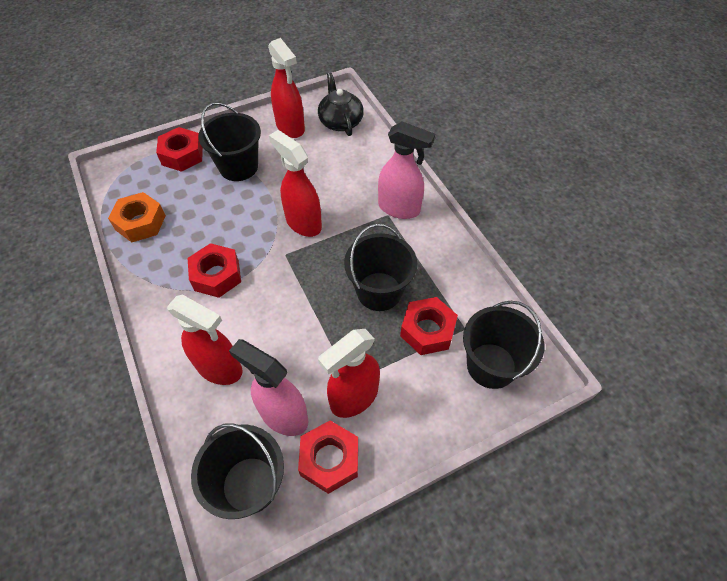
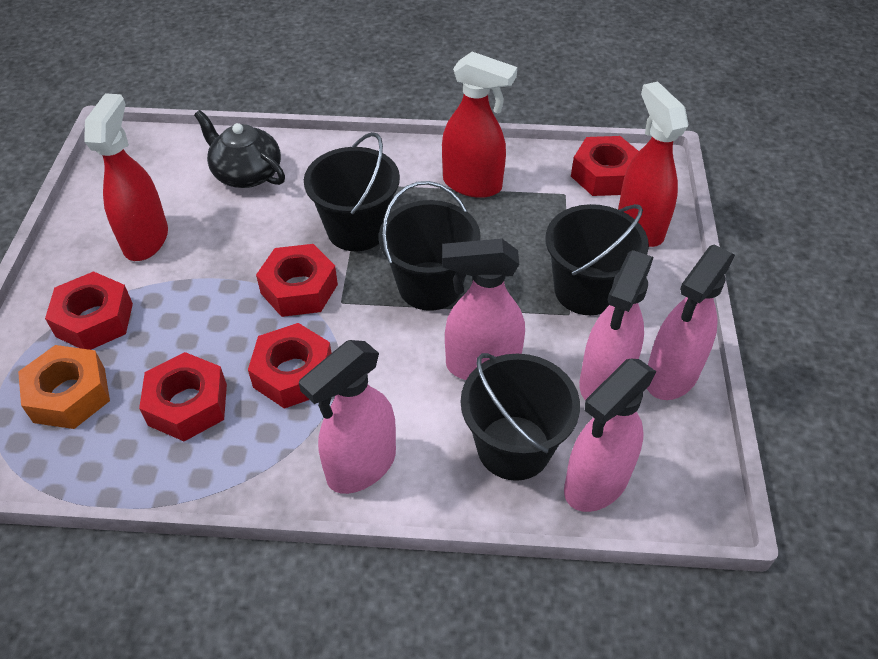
pink spray bottle: 2 -> 5
red nut: 4 -> 5
red spray bottle: 4 -> 3

